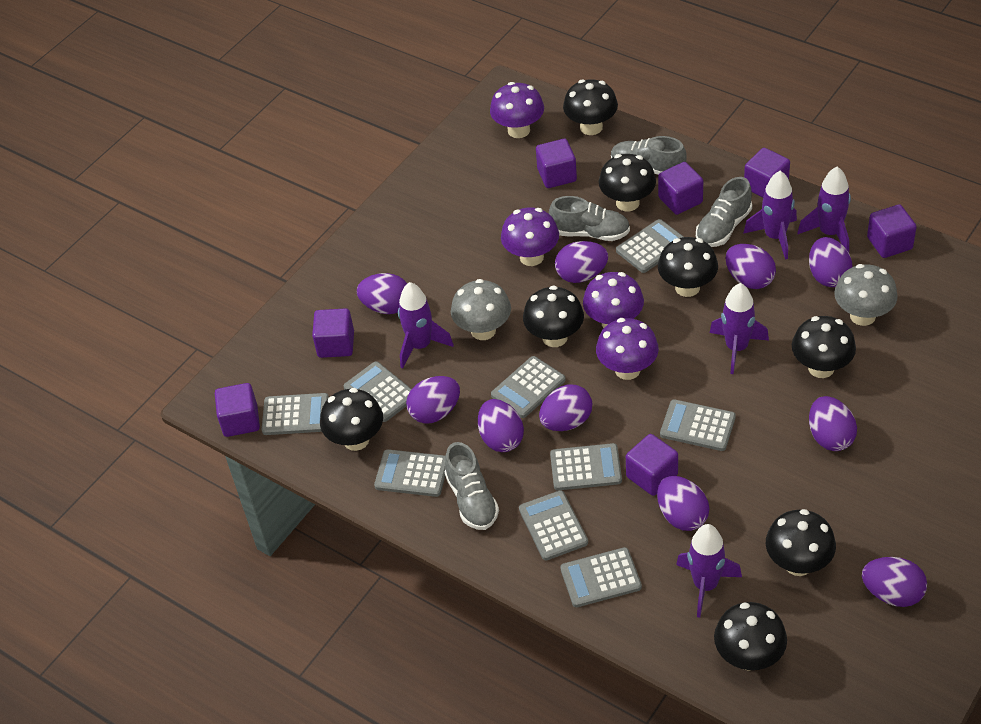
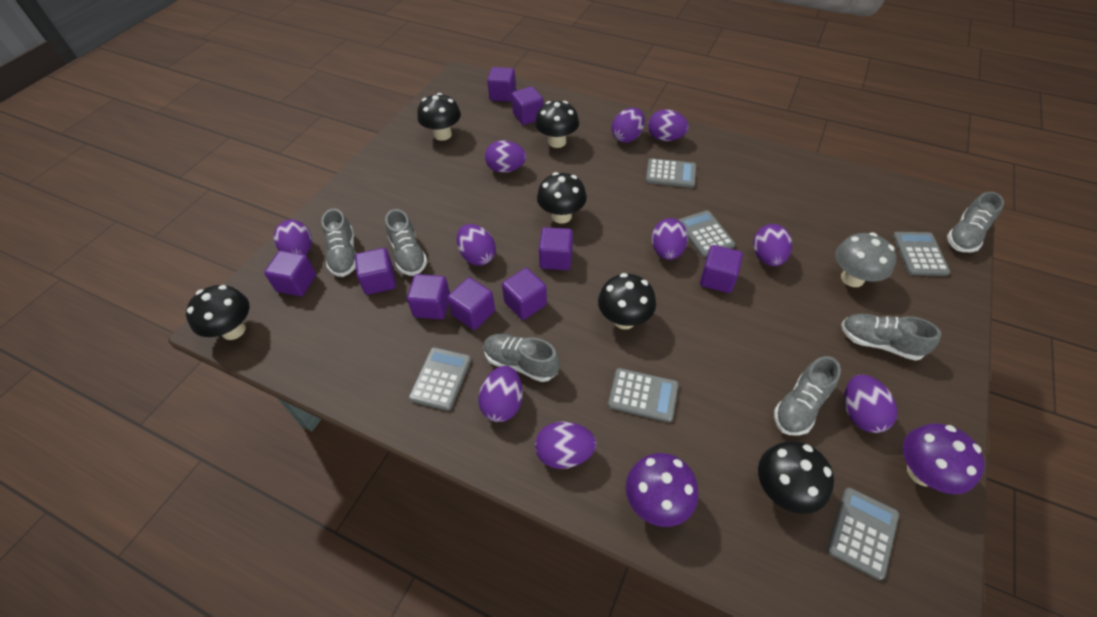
black mushroom: 8 -> 6
grey calculator: 9 -> 6
grey mushroom: 2 -> 1
grey shoe: 4 -> 6
purple cube: 7 -> 9
purple mushroom: 4 -> 2
purple rocket: 5 -> 0

